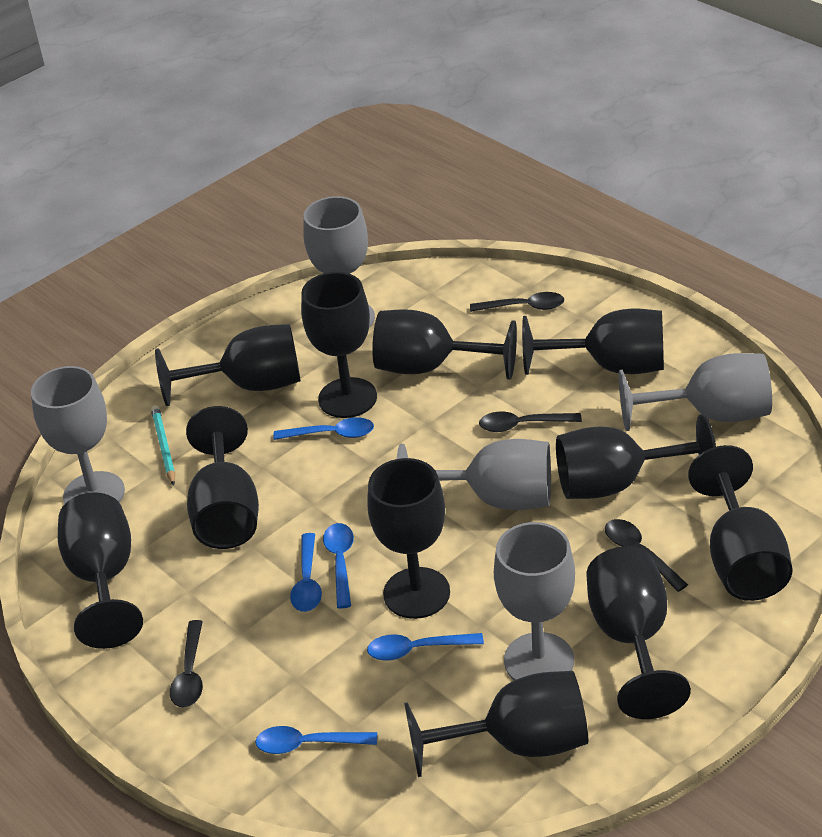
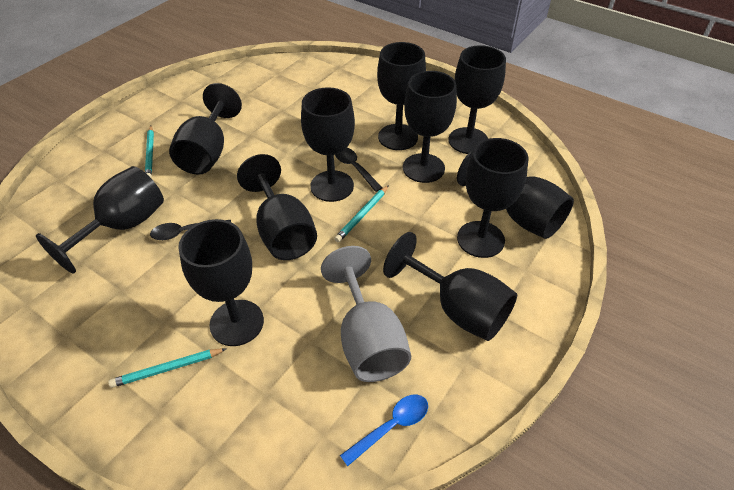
black spoon: 4 -> 2
blue spoon: 5 -> 1
grey goblet: 5 -> 1
turquoise pencil: 1 -> 3

